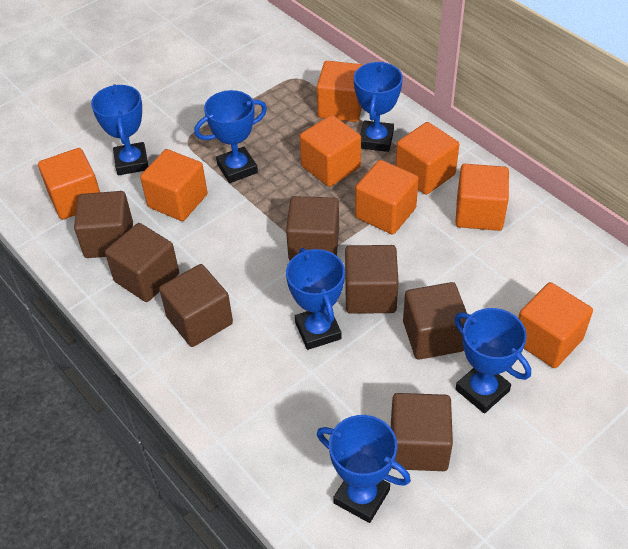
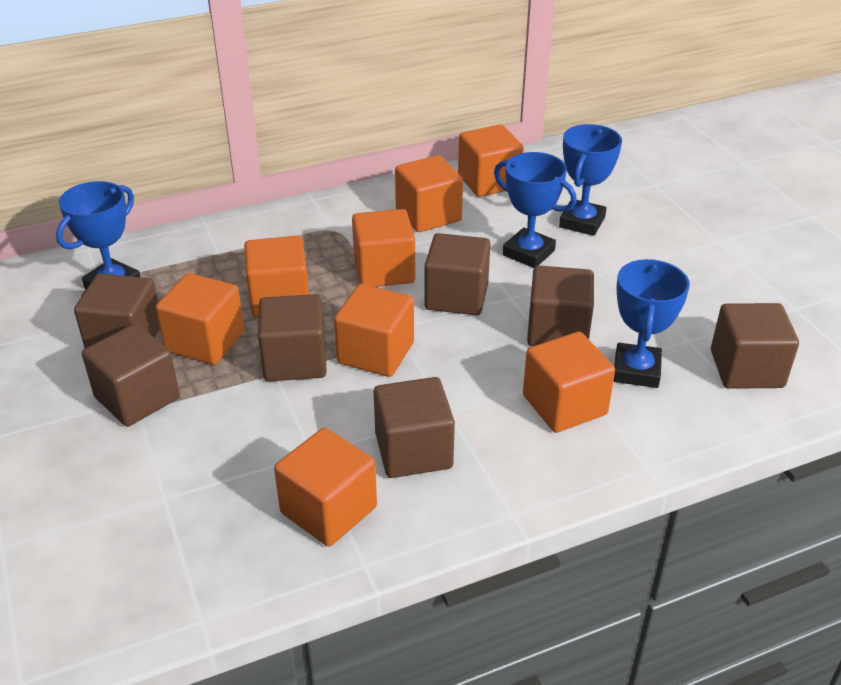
blue trophy: 6 -> 4

